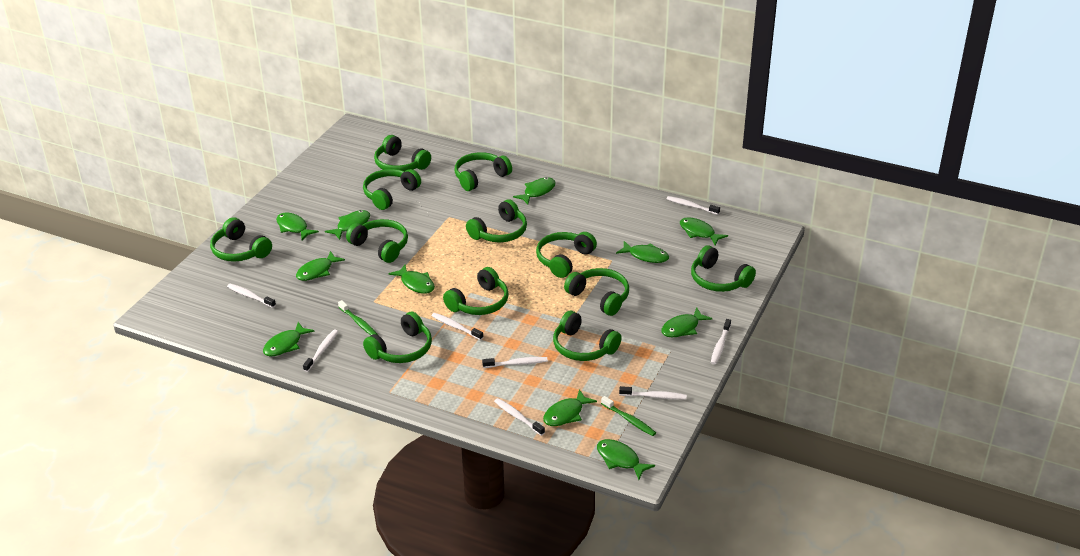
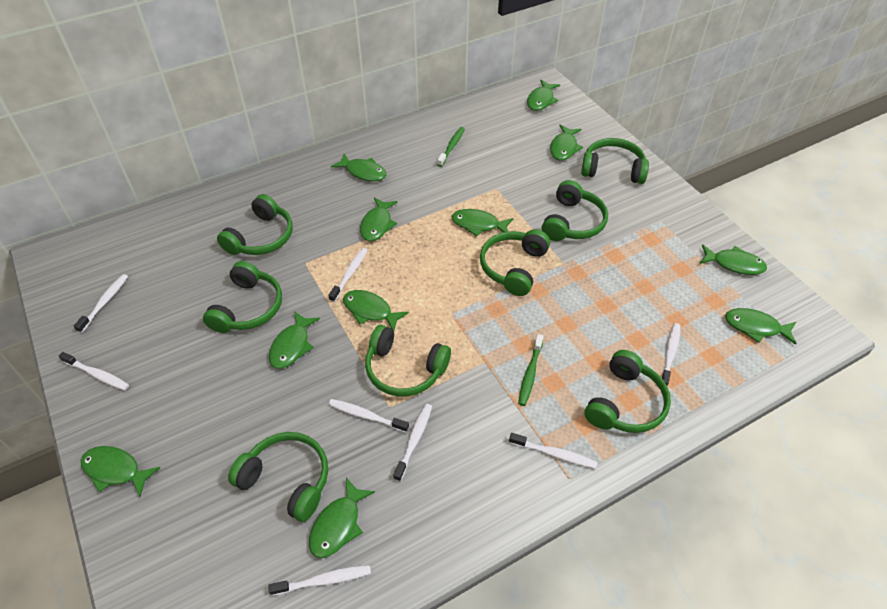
green headphones: 12 -> 8

